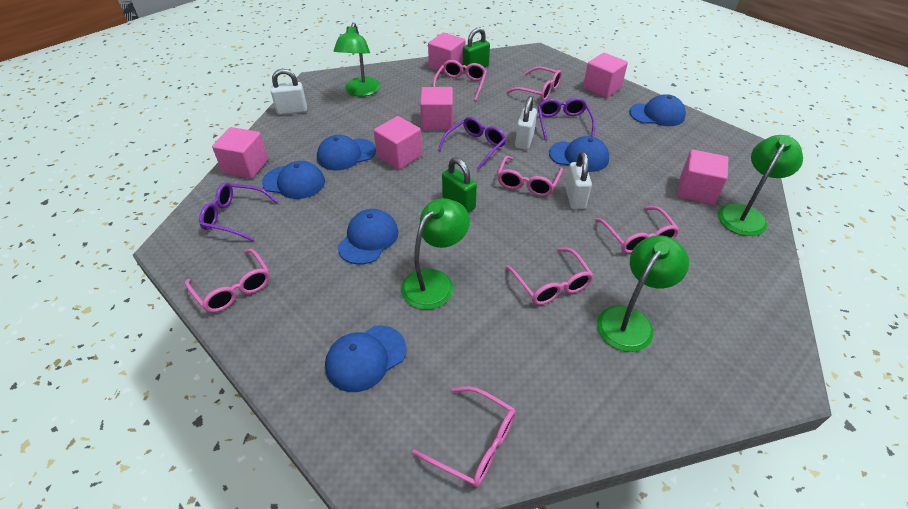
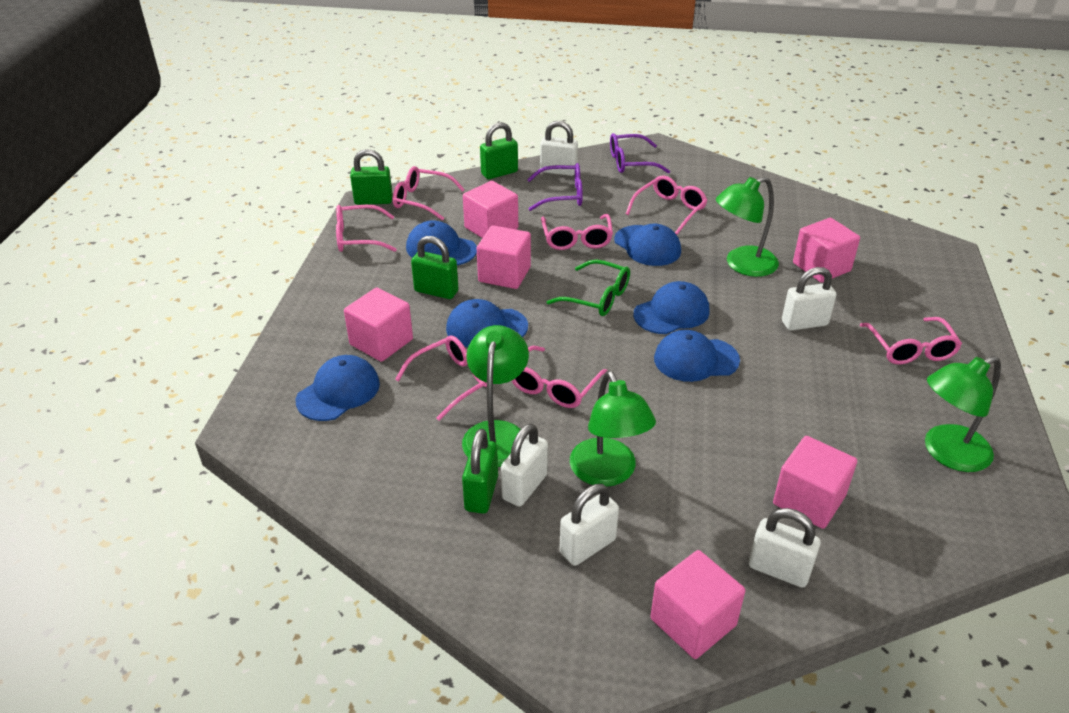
green glasses: 0 -> 1
green padlock: 2 -> 4
purple glasses: 3 -> 2
white padlock: 3 -> 5

